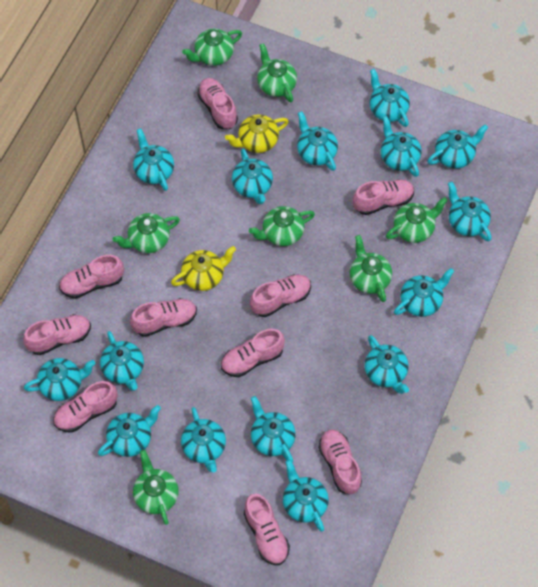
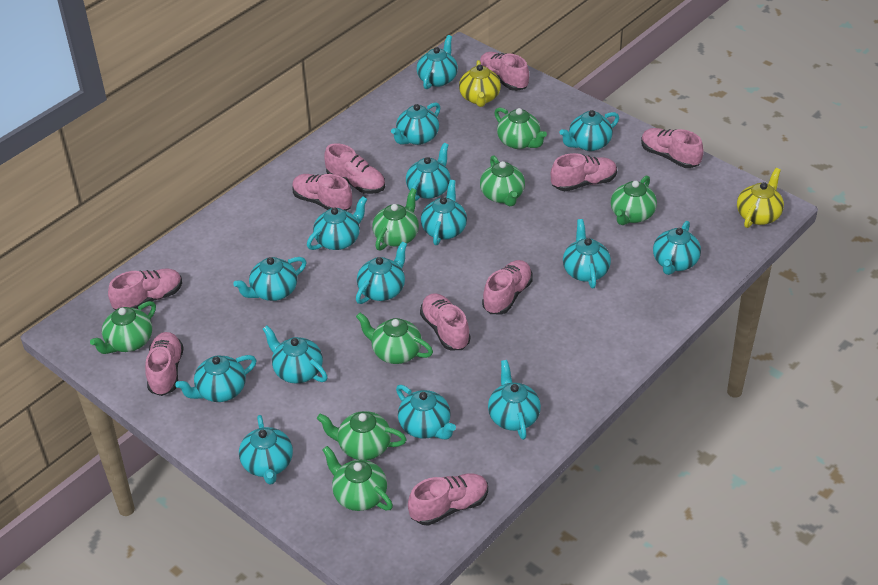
green teapot: 7 -> 8

